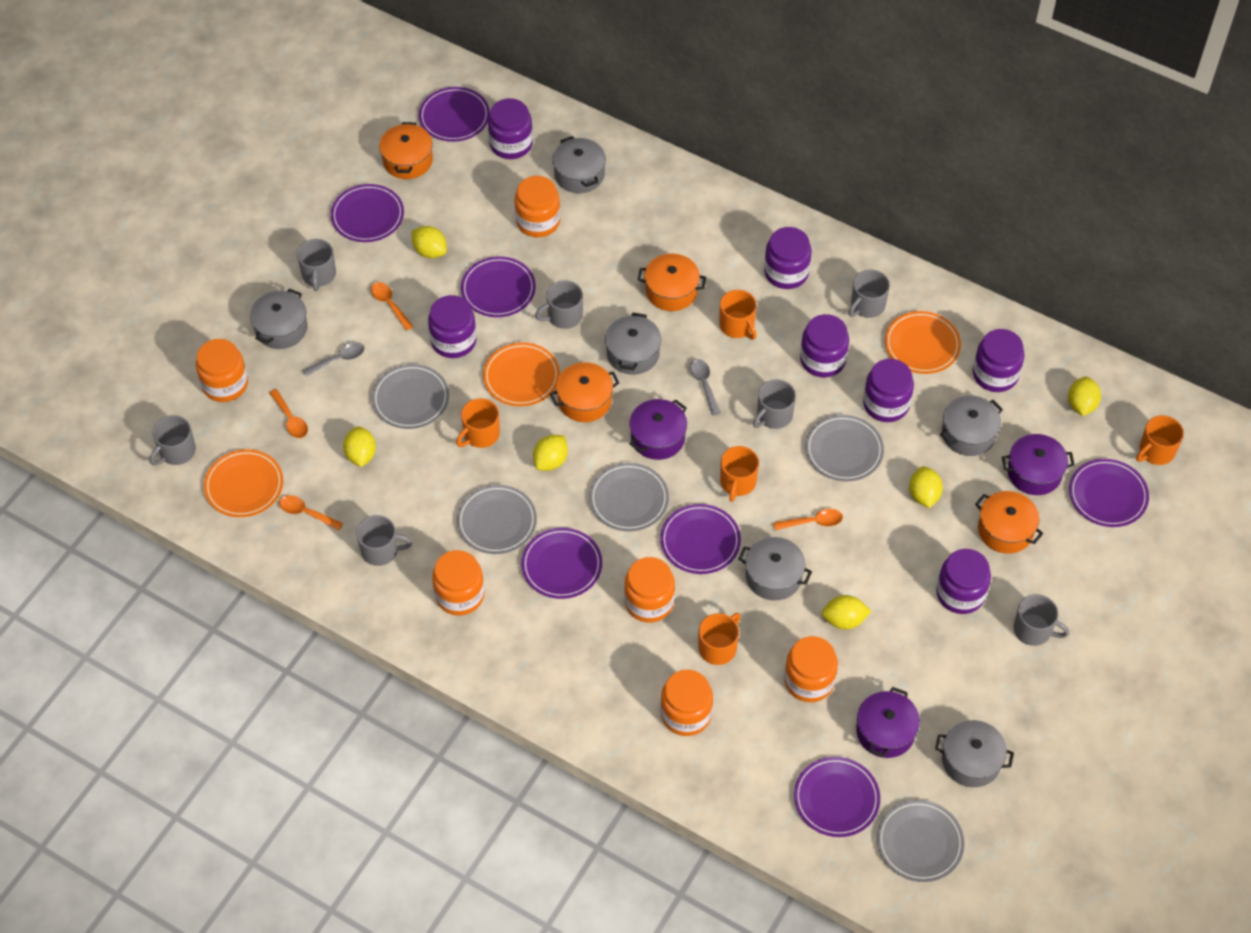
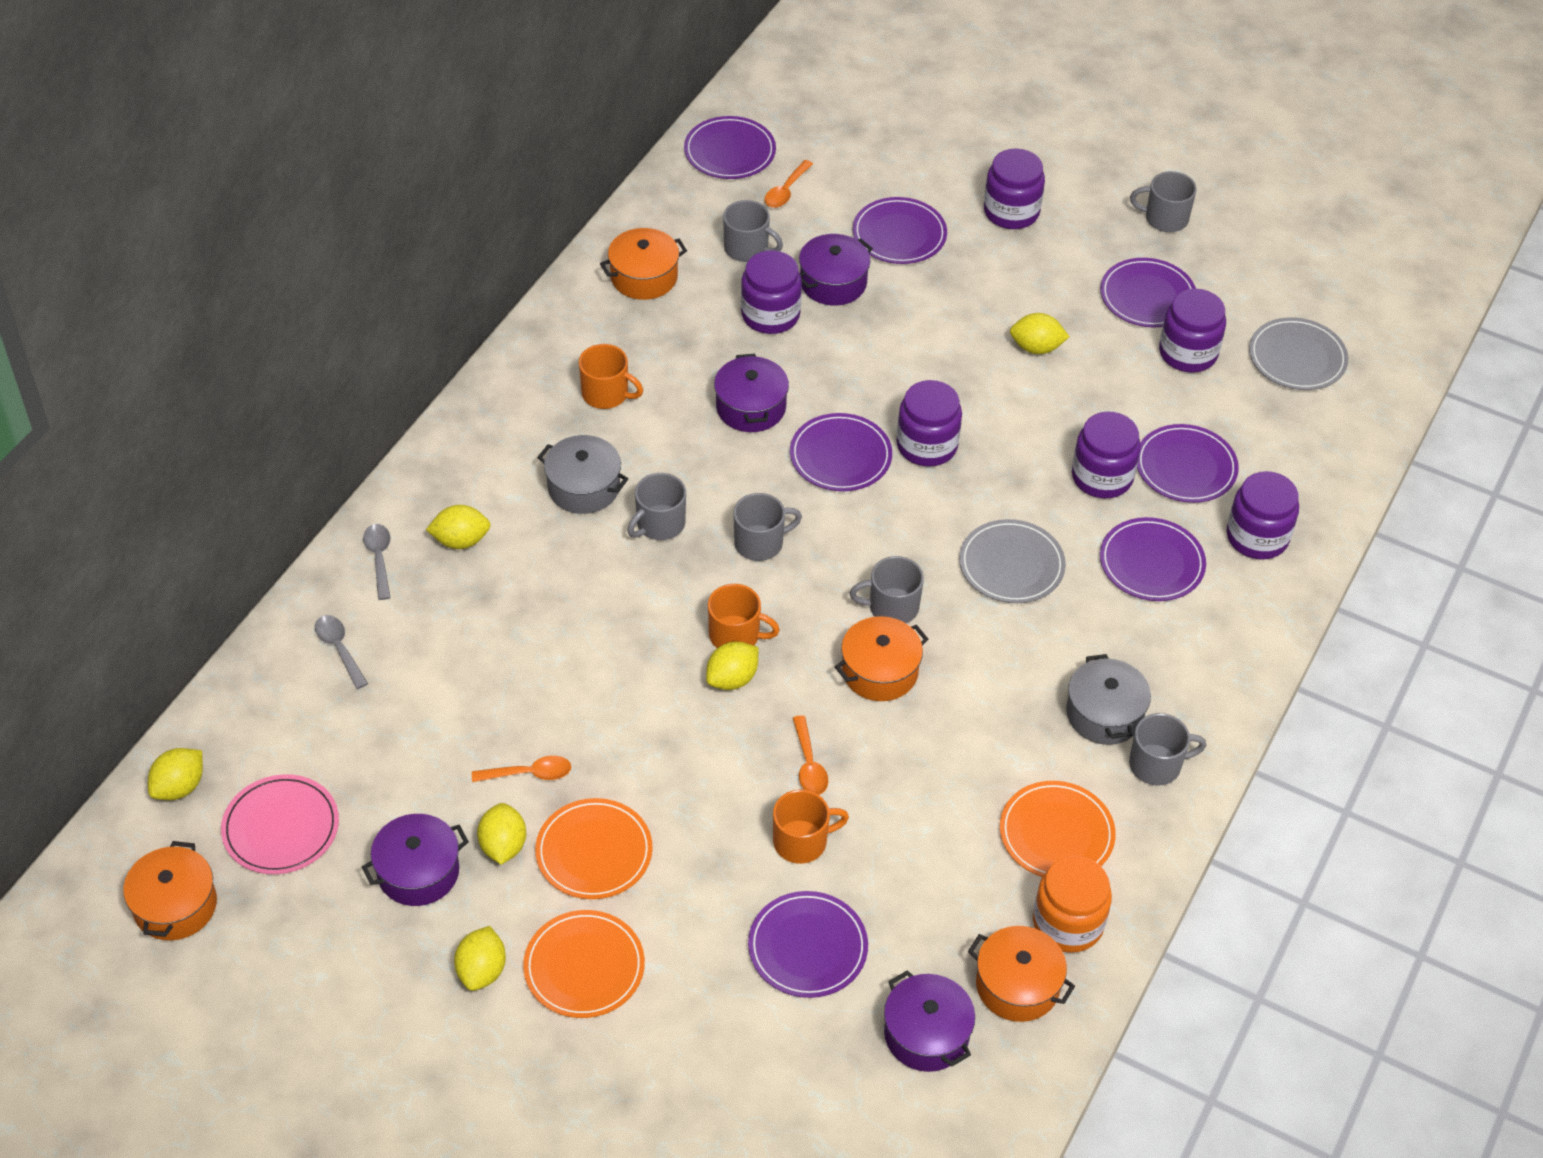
grey mug: 7 -> 6
grey plate: 5 -> 2
grey pot: 6 -> 2
orange jar: 6 -> 1
orange mug: 5 -> 3
orange spoon: 4 -> 3
pink plate: 0 -> 1
purple jar: 7 -> 6
purple pot: 3 -> 4

